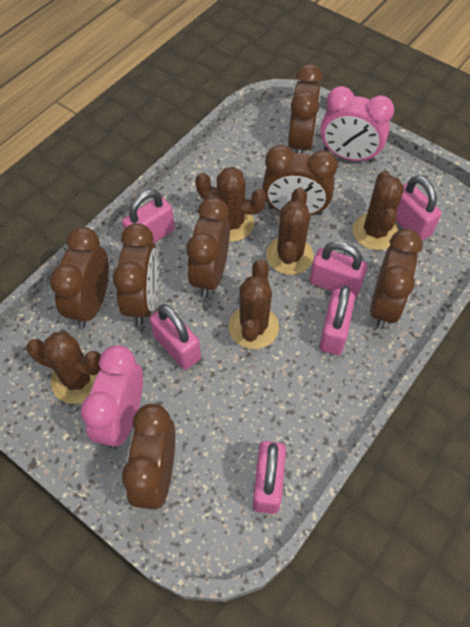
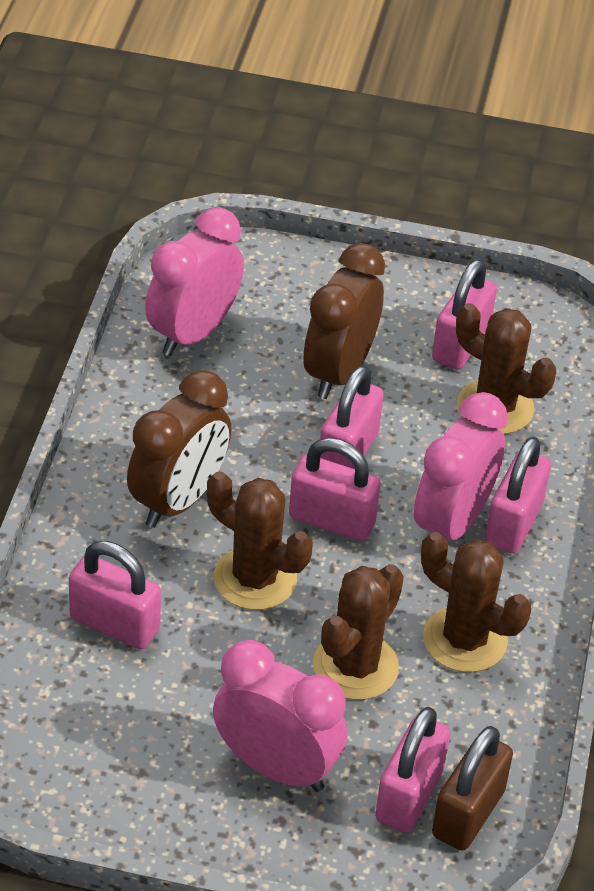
brown cactus: 5 -> 4
brown clock: 7 -> 2
brown padlock: 0 -> 1
pink clock: 2 -> 3

